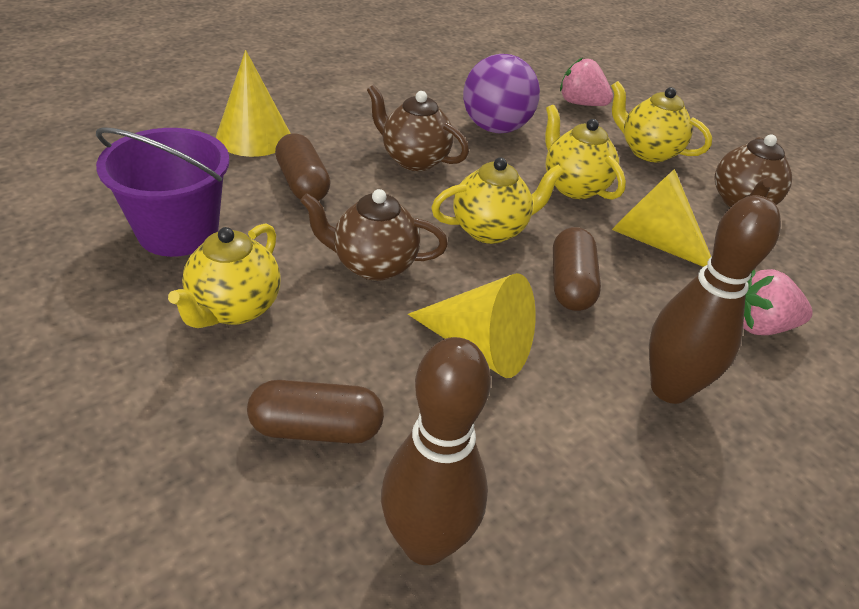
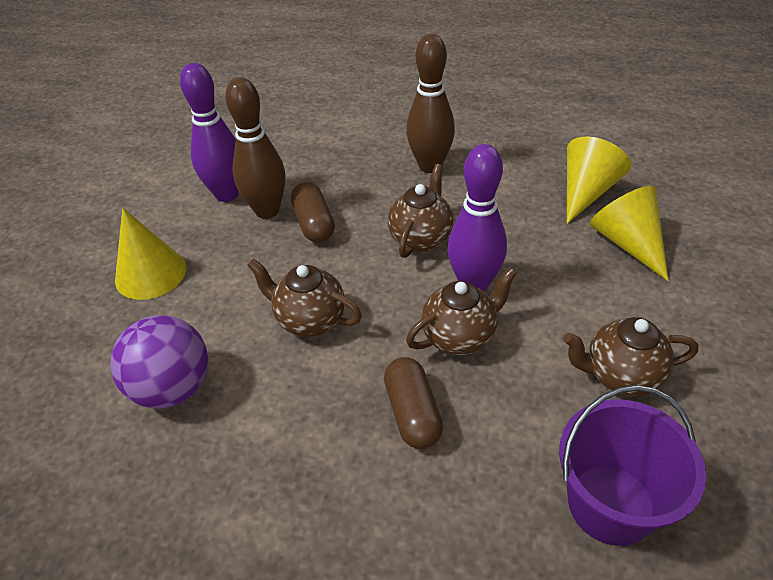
brown capsule: 3 -> 2
brown teapot: 3 -> 4
pink strawberry: 2 -> 0
purple bowling pin: 0 -> 2
yellow teapot: 4 -> 0

